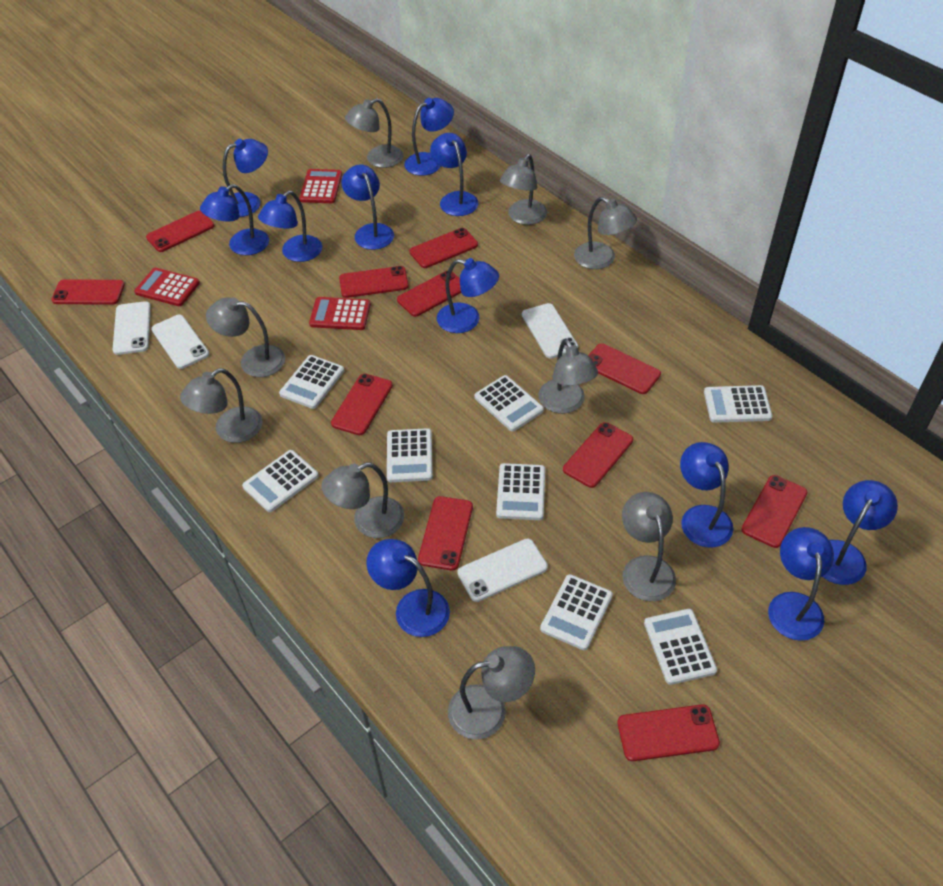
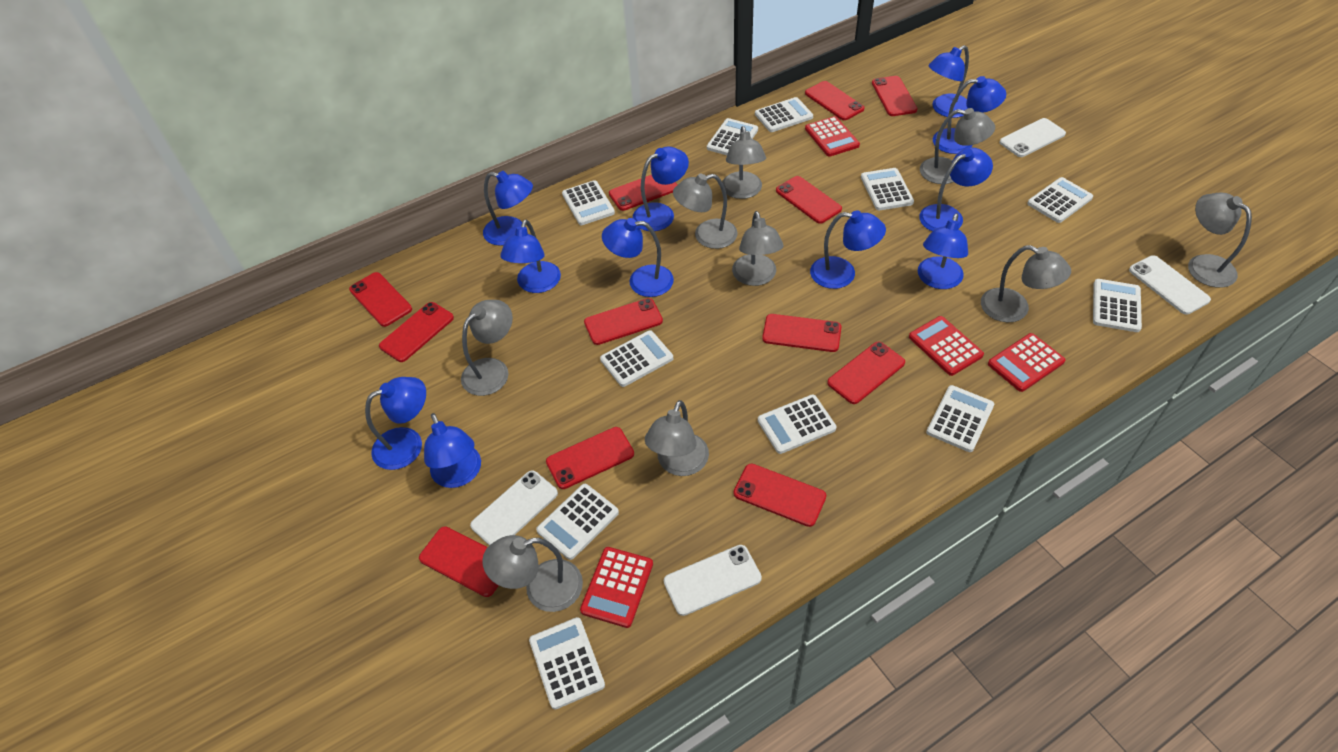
red calculator: 3 -> 4
red phone: 11 -> 12
white calculator: 8 -> 11

